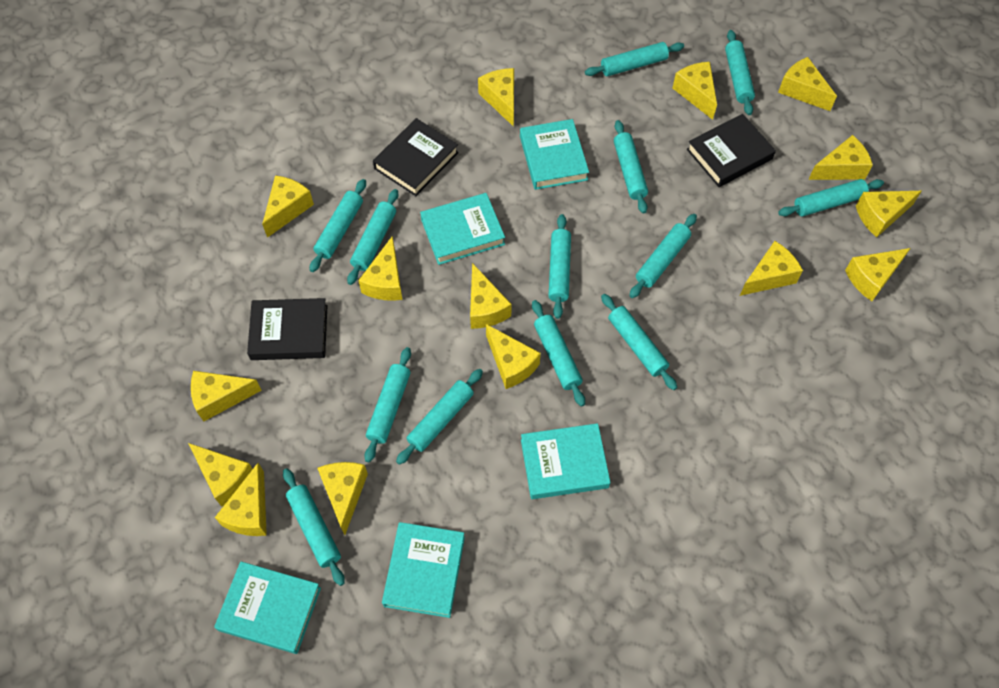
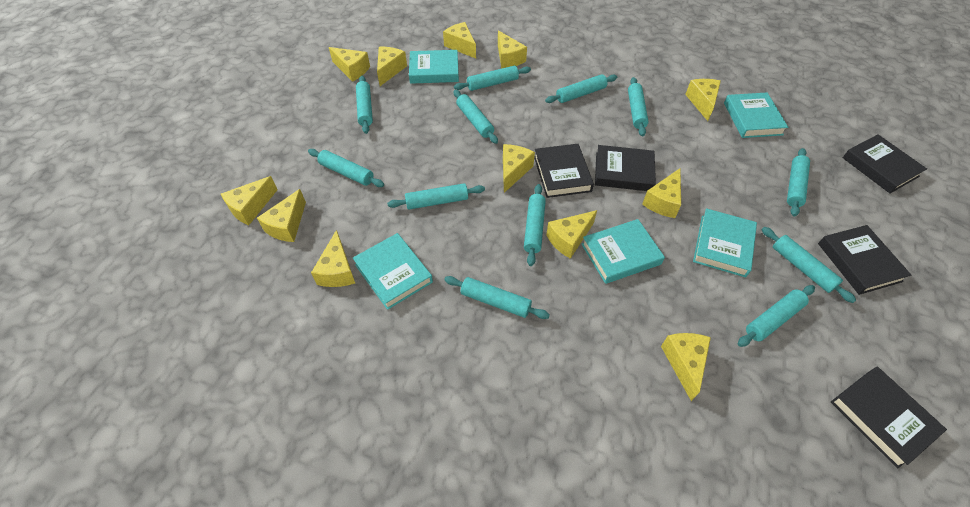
black book: 3 -> 5
turquoise rolling pin: 13 -> 12
yellow cheese: 15 -> 12

